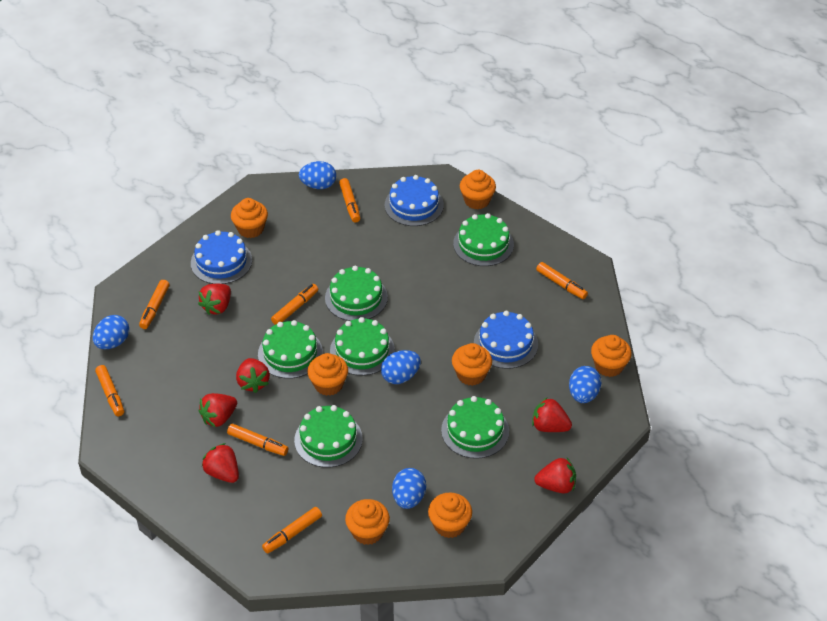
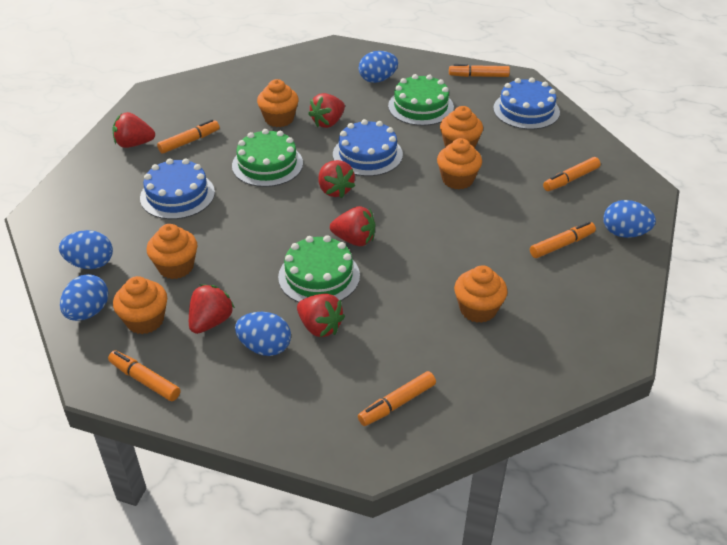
green cake: 6 -> 3
orange cupcake: 7 -> 6
orange marker: 7 -> 6

